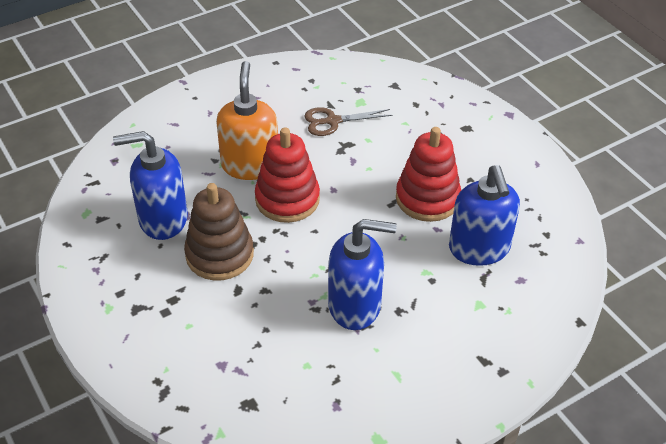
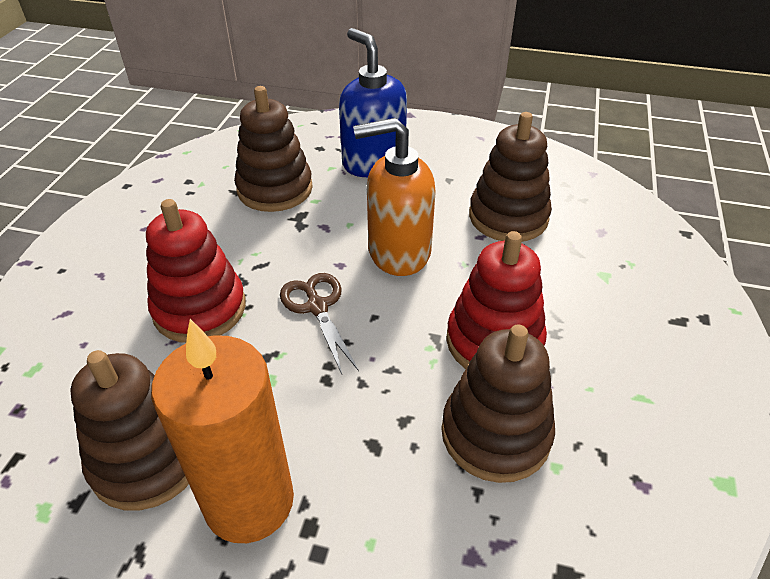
blue soap dispenser: 3 -> 1
brown stacking toy: 1 -> 4
orange candle: 0 -> 1

